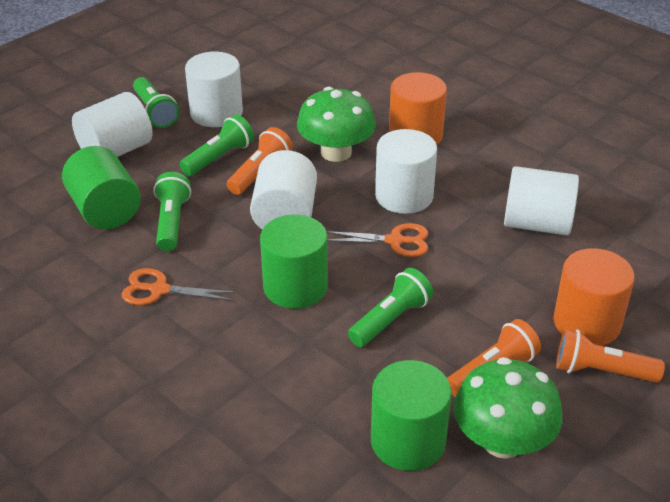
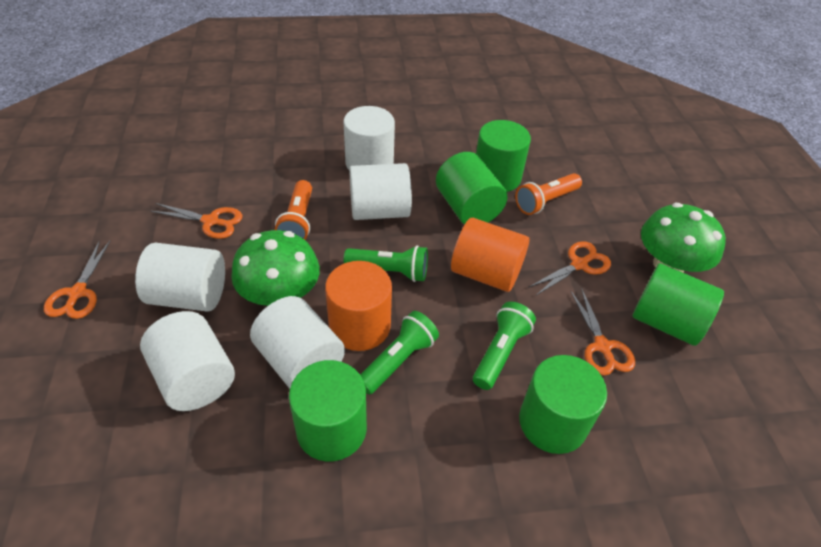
green cylinder: 3 -> 5
green flashlight: 4 -> 3
orange flashlight: 3 -> 2
orange scissors: 2 -> 4

